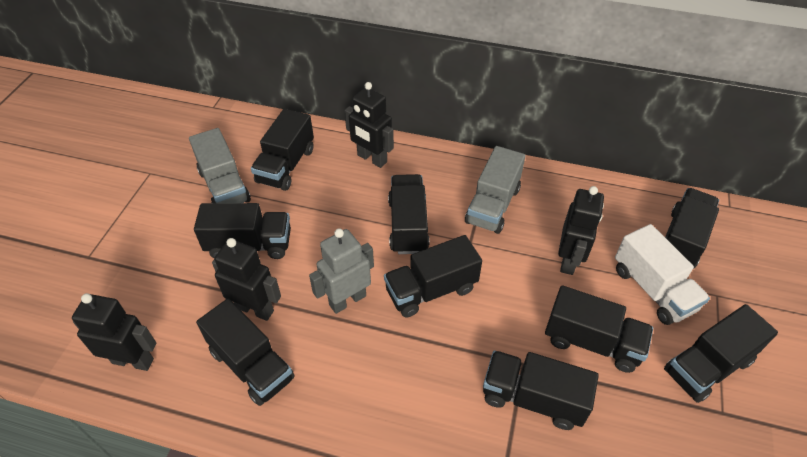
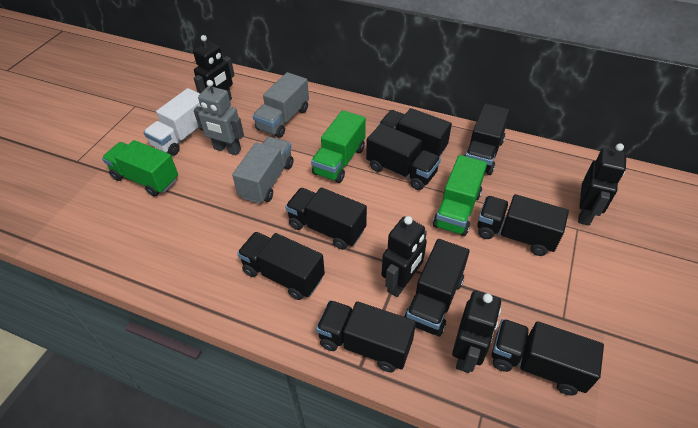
green truck: 0 -> 3

